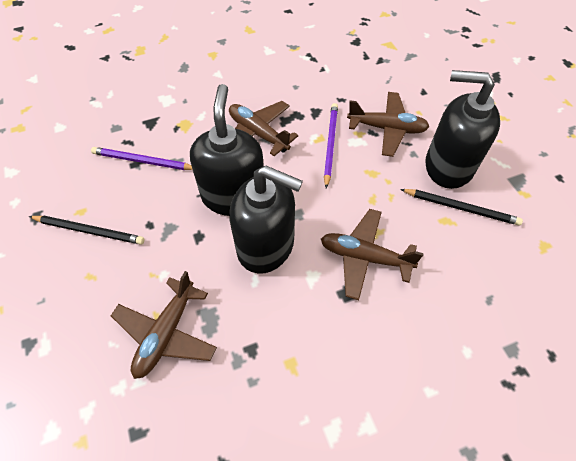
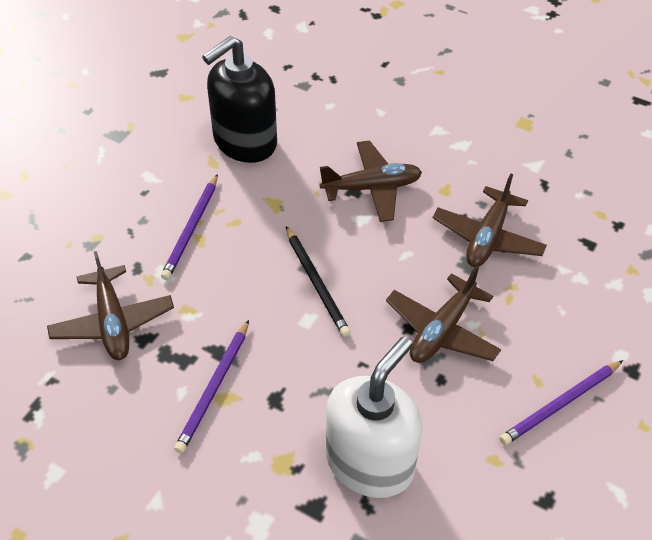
black pencil: 2 -> 1
black soap dispenser: 3 -> 1
purple pencil: 2 -> 3
white soap dispenser: 0 -> 1

